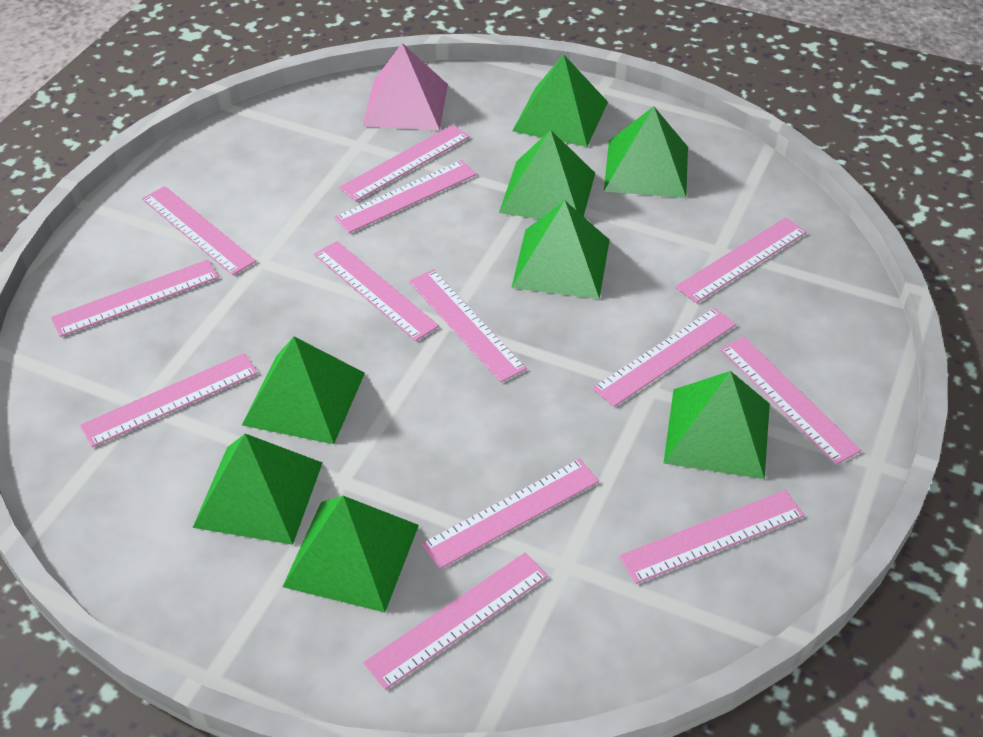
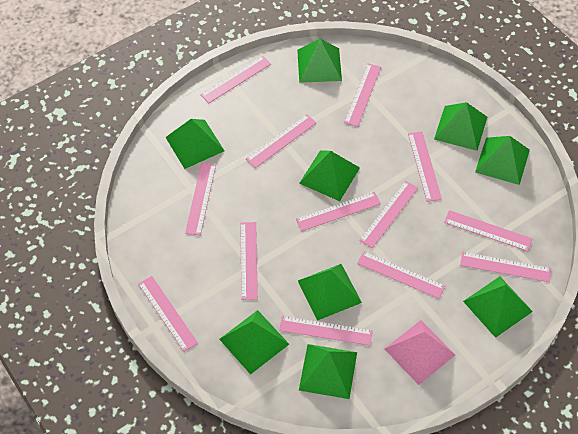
green pyramid: 8 -> 9

